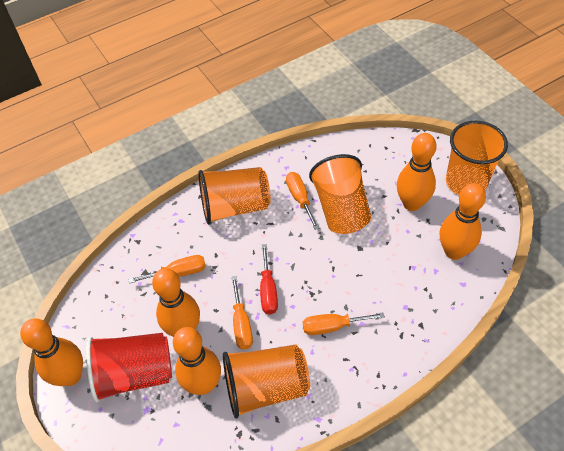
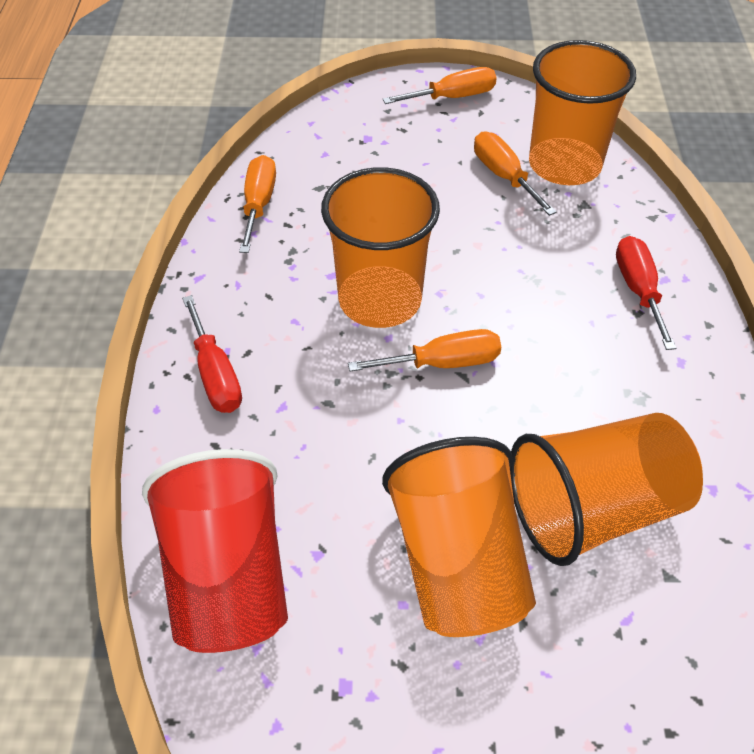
orange bowling pin: 5 -> 0
red screwdriver: 1 -> 2

